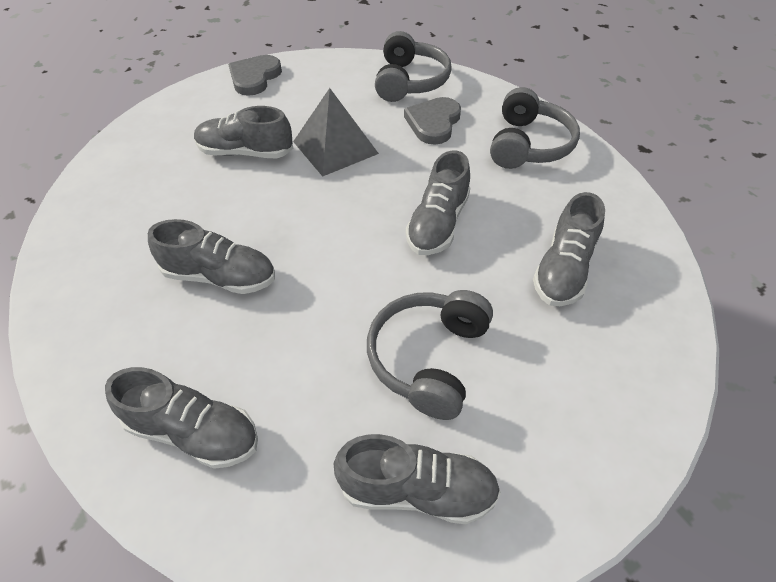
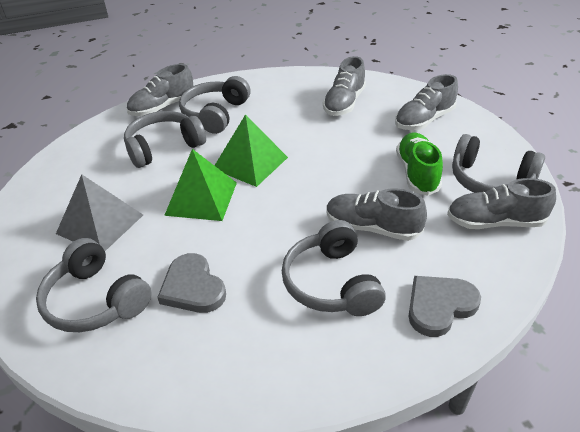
green pyramid: 0 -> 2
green shoe: 0 -> 1
grey headphones: 3 -> 5
grey shoe: 6 -> 5

